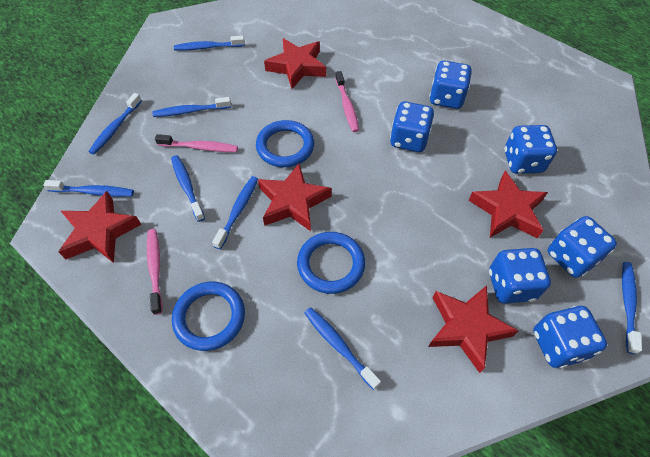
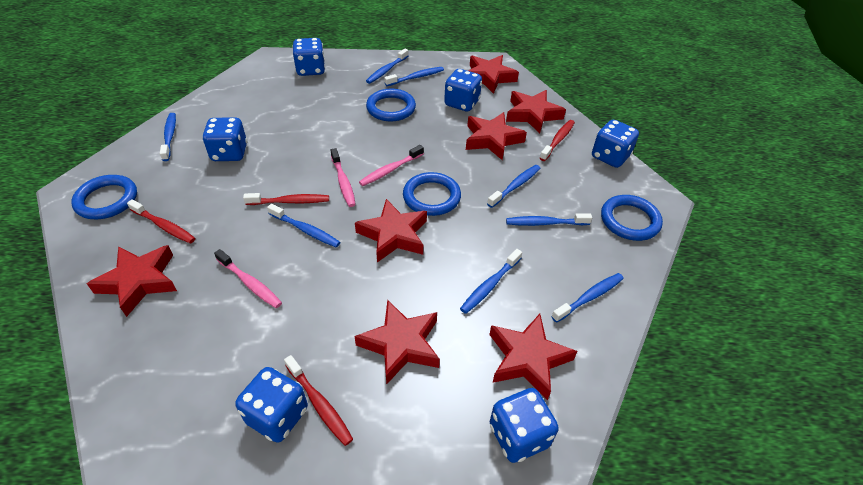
blue ring: 3 -> 4
red star: 5 -> 7
red toothbrush: 0 -> 4

